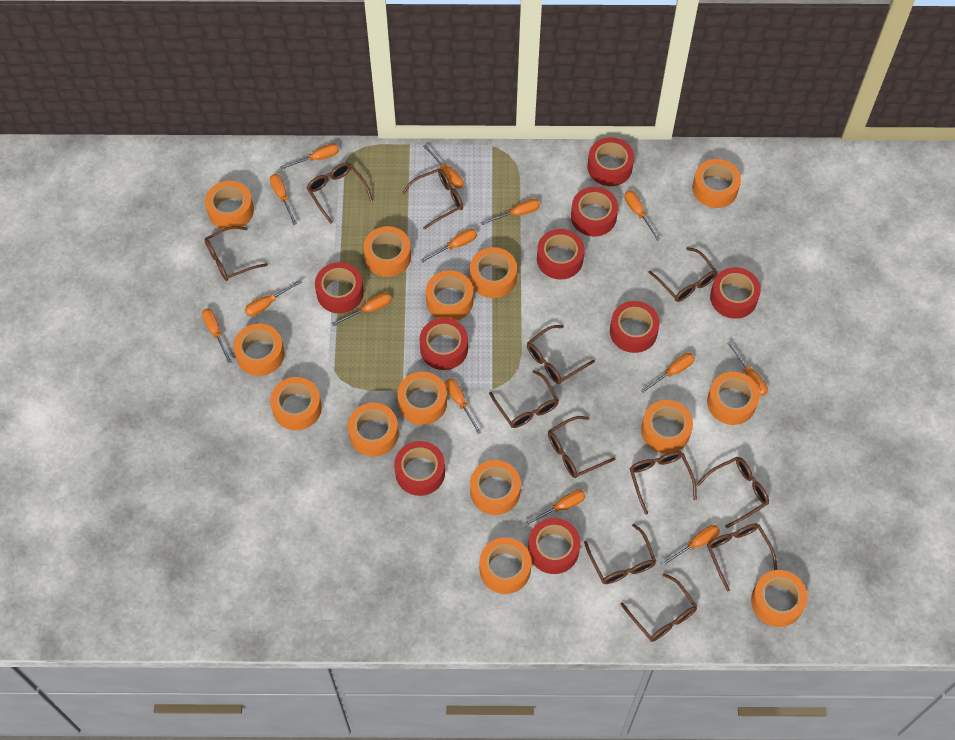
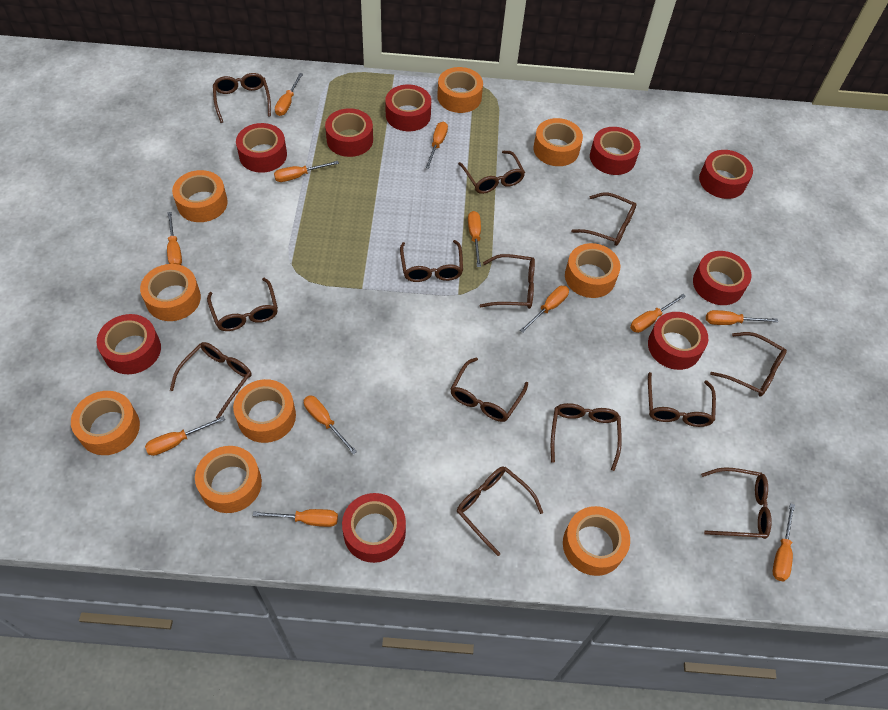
brown glasses: 12 -> 13
orange screwdriver: 14 -> 12
orange tape: 14 -> 9

